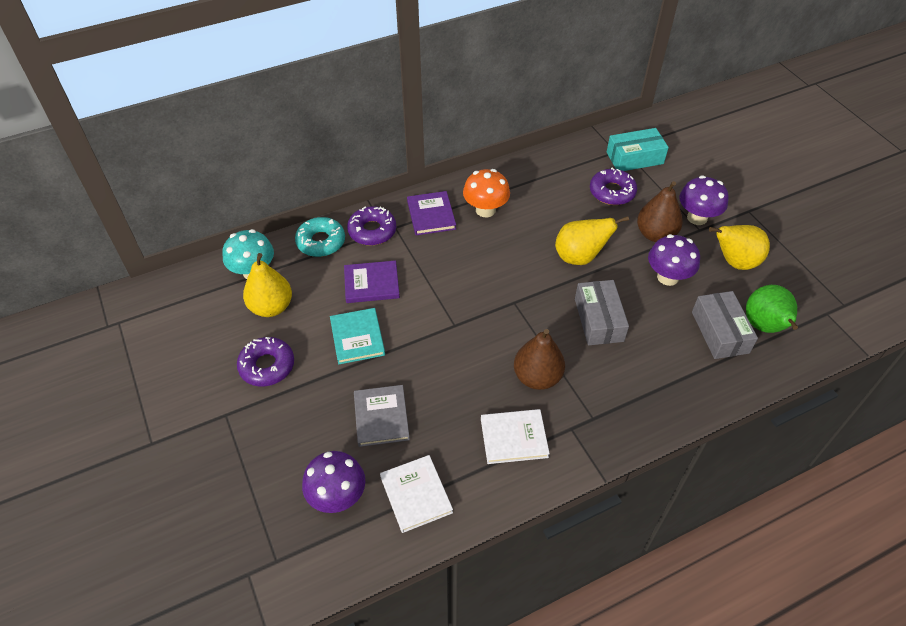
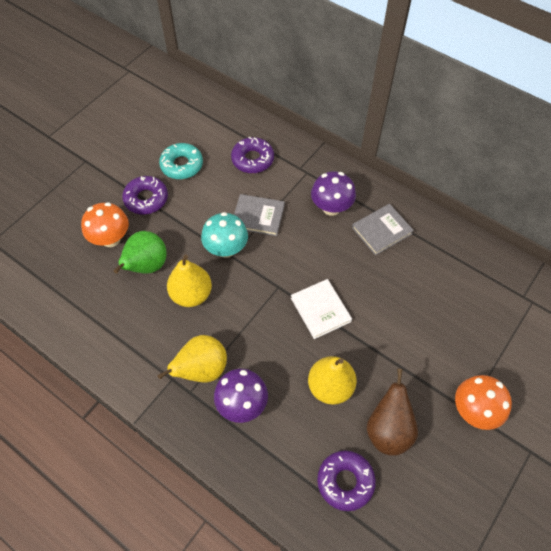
brown pear: 2 -> 1
grey book: 1 -> 2
grey box: 2 -> 0
orange mushroom: 1 -> 2
purple book: 2 -> 0
purple mushroom: 3 -> 2
turquoise book: 1 -> 0
turquoise box: 1 -> 0
white book: 2 -> 1

